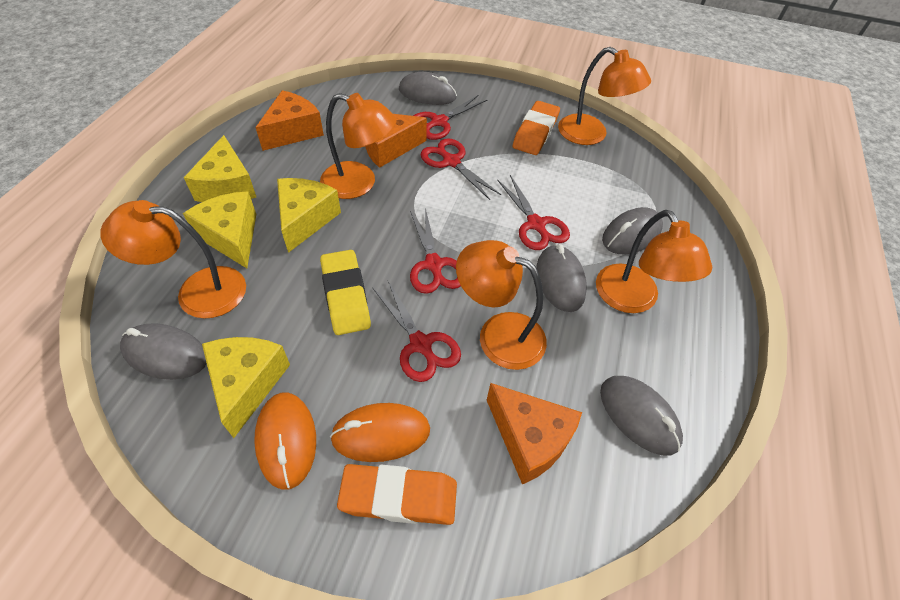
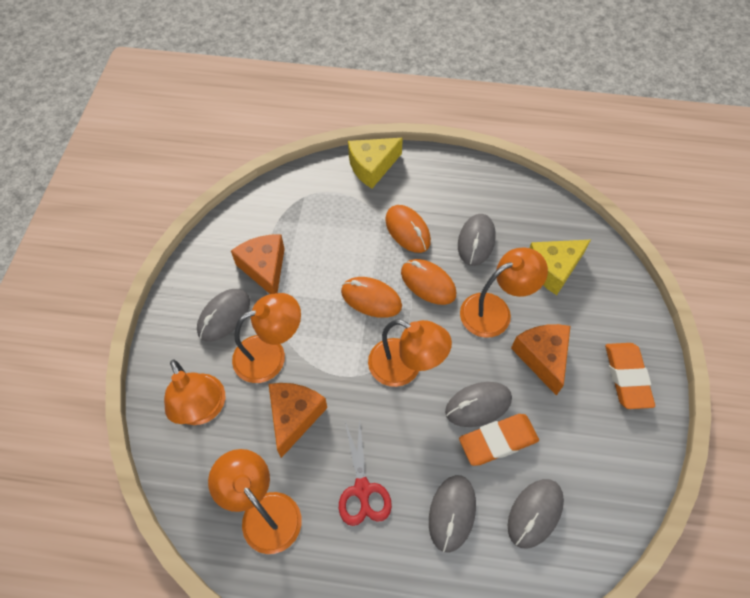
orange mouse: 2 -> 3
red scissors: 5 -> 1
yellow cheese: 4 -> 2
yellow eraser: 1 -> 0

